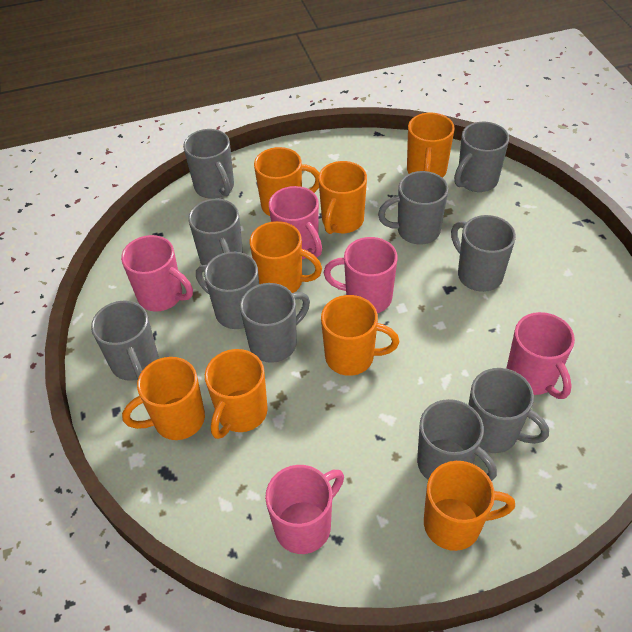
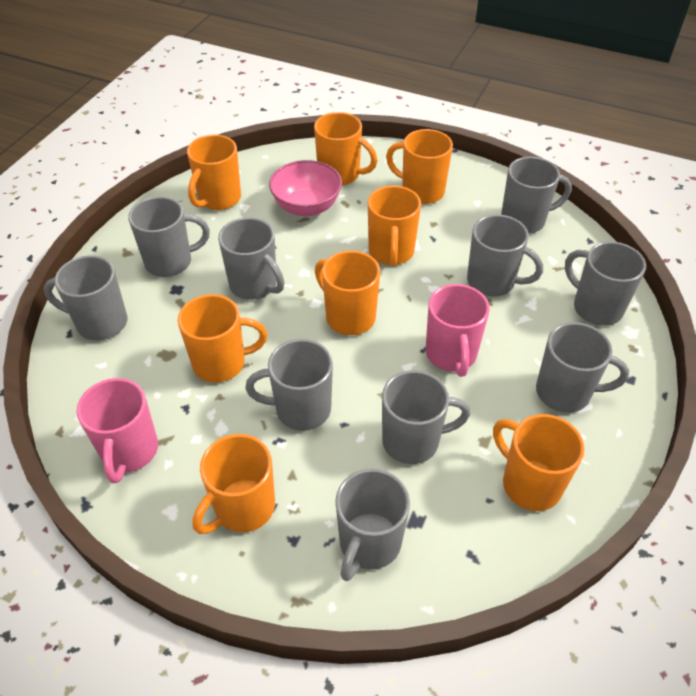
pink bowl: 0 -> 1
pink mug: 5 -> 2

